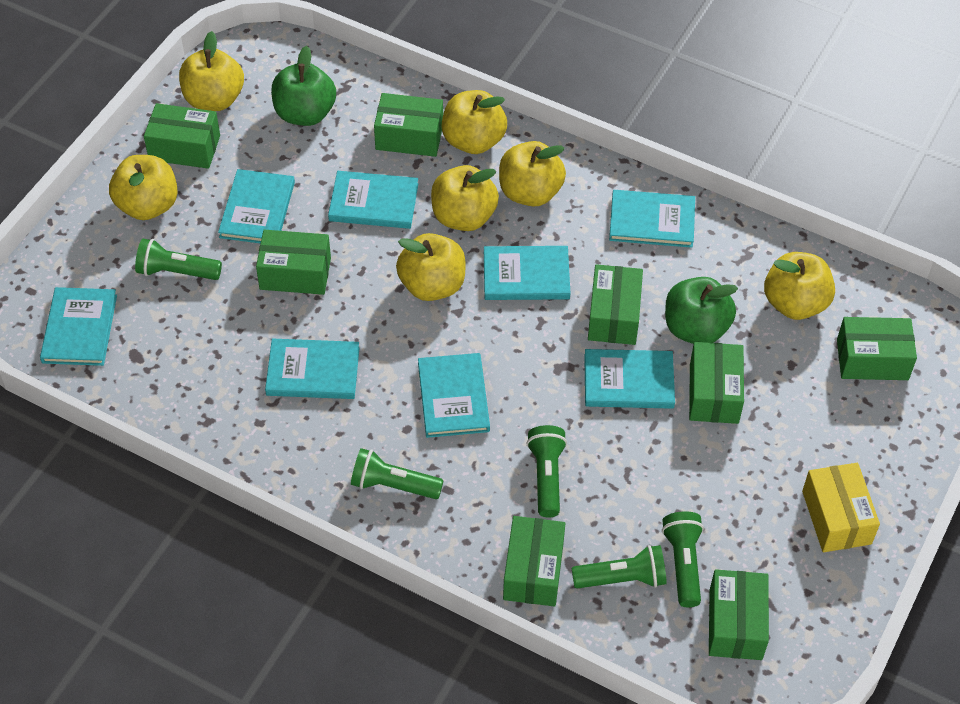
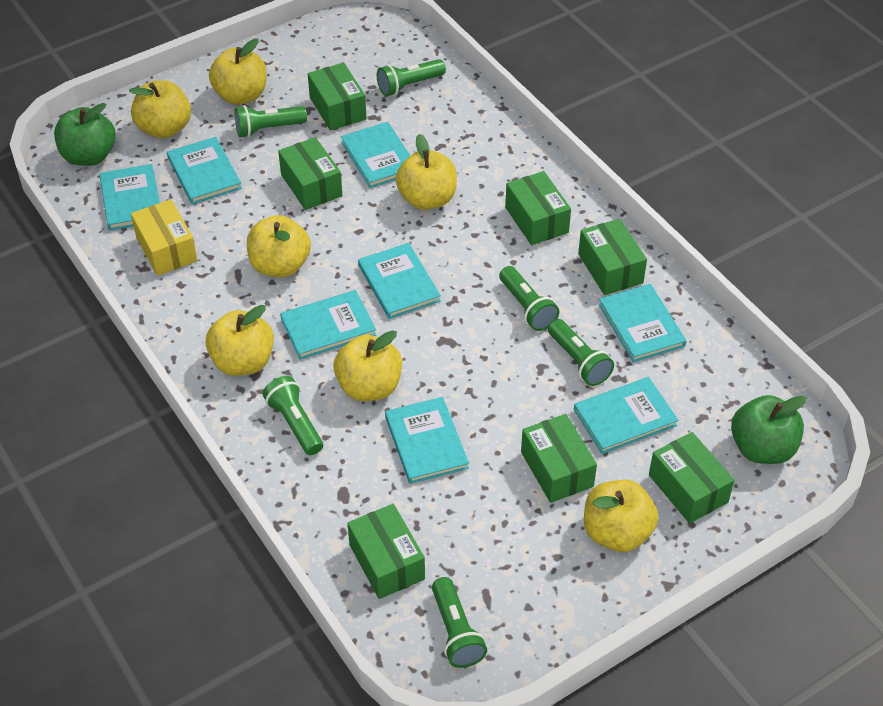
green box: 8 -> 7
green flashlight: 5 -> 6

